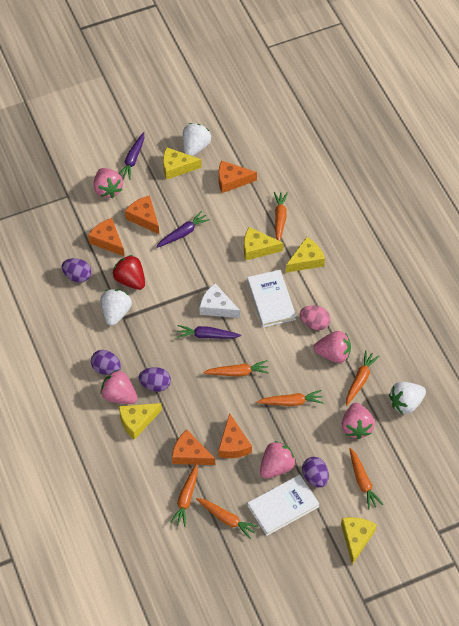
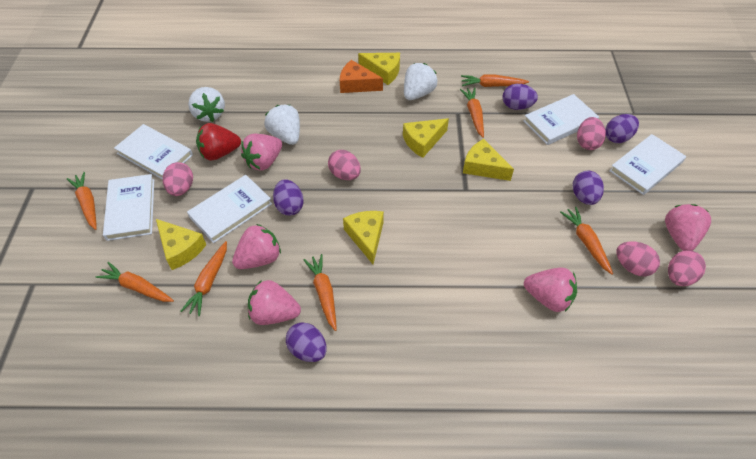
orange cheese: 5 -> 1
pink egg: 1 -> 5
purple carrot: 3 -> 0
purple egg: 4 -> 5
white book: 2 -> 5
white cheese: 1 -> 0

